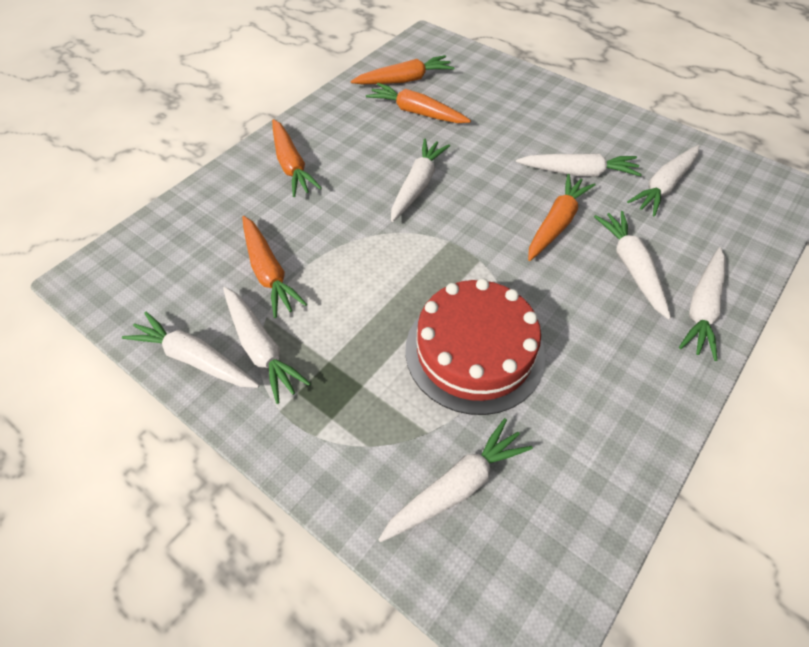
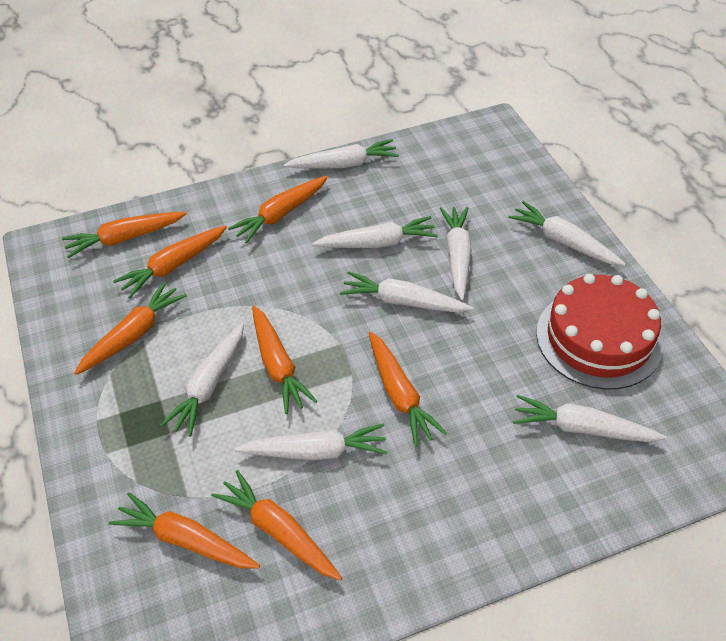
orange carrot: 5 -> 8

